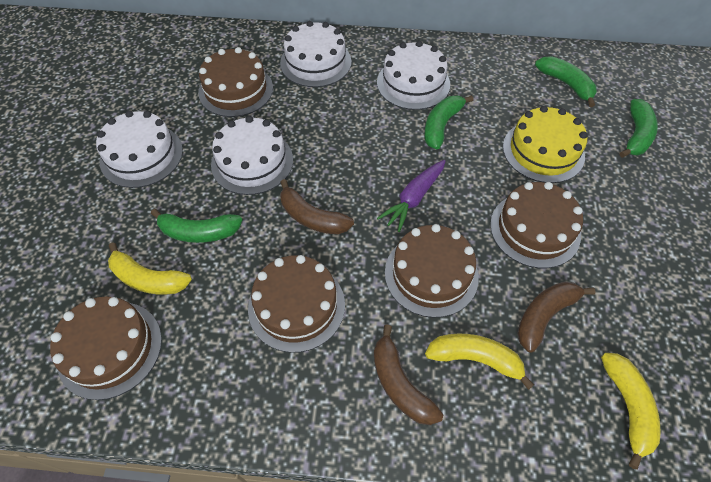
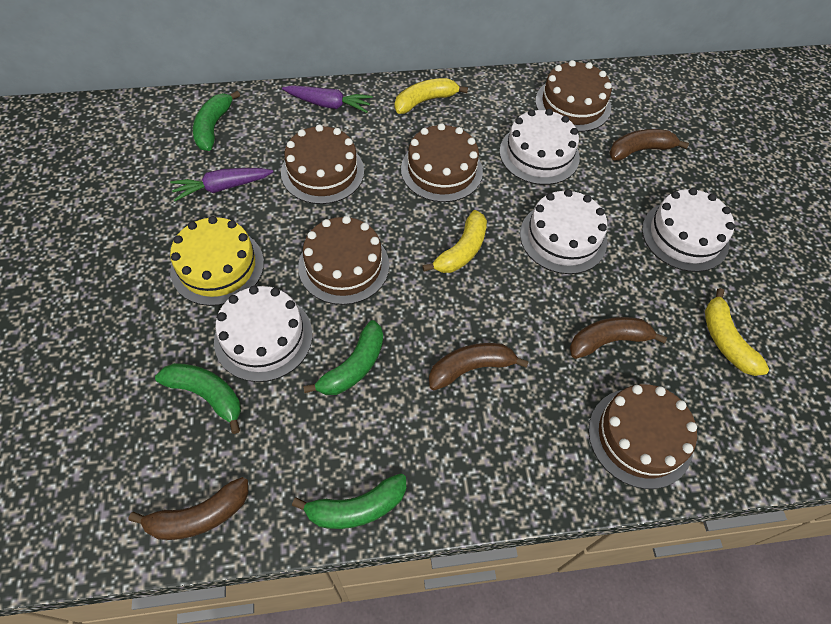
brown banana: 3 -> 4
purple carrot: 1 -> 2

